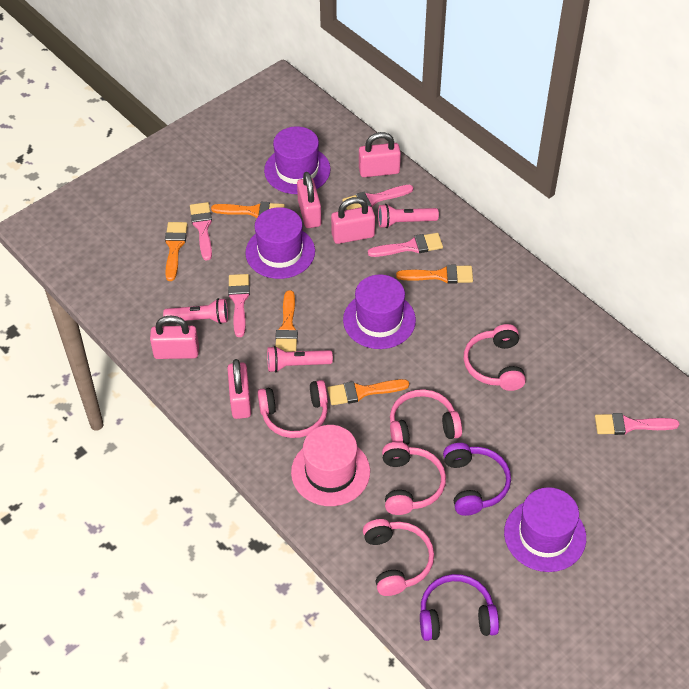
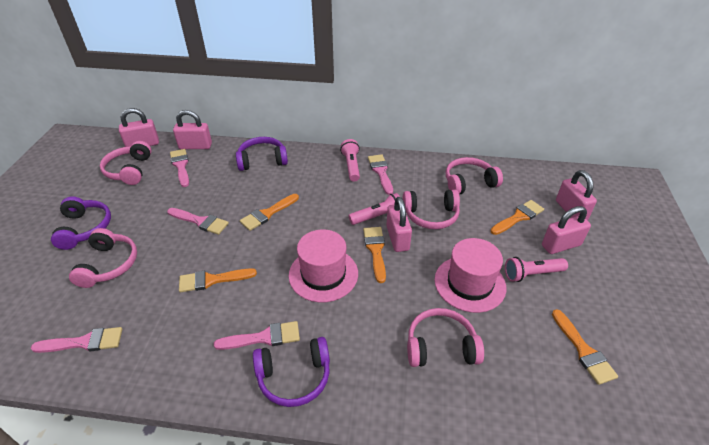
pink hat: 1 -> 2
purple hat: 4 -> 0
purple headphones: 2 -> 3

